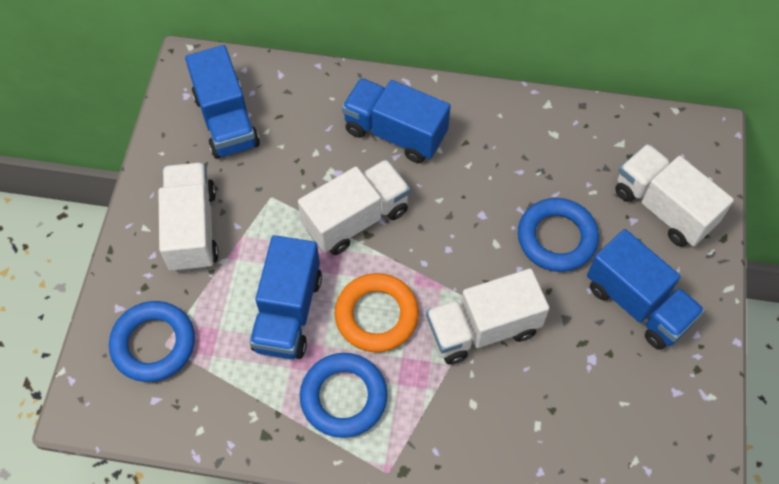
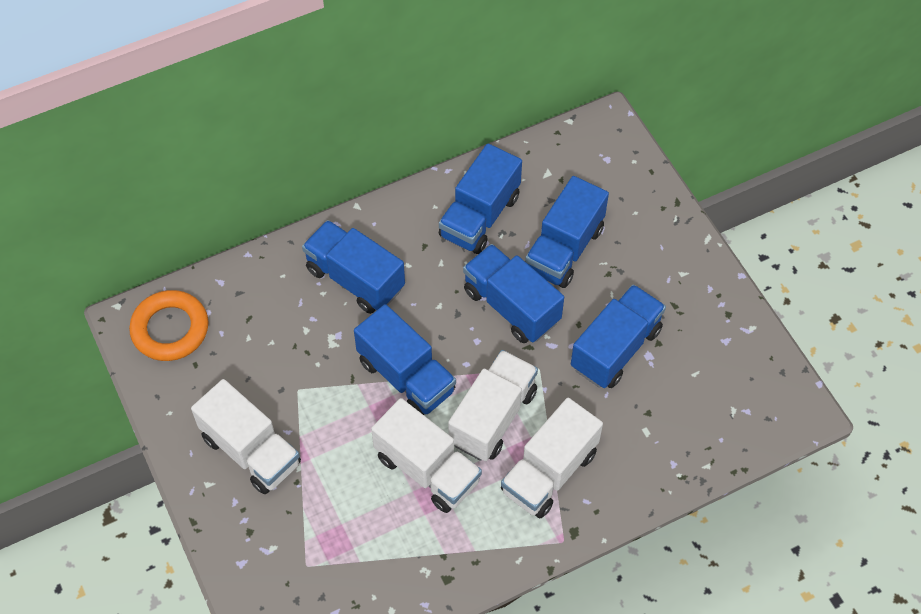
blue ring: 3 -> 0
blue truck: 4 -> 6

